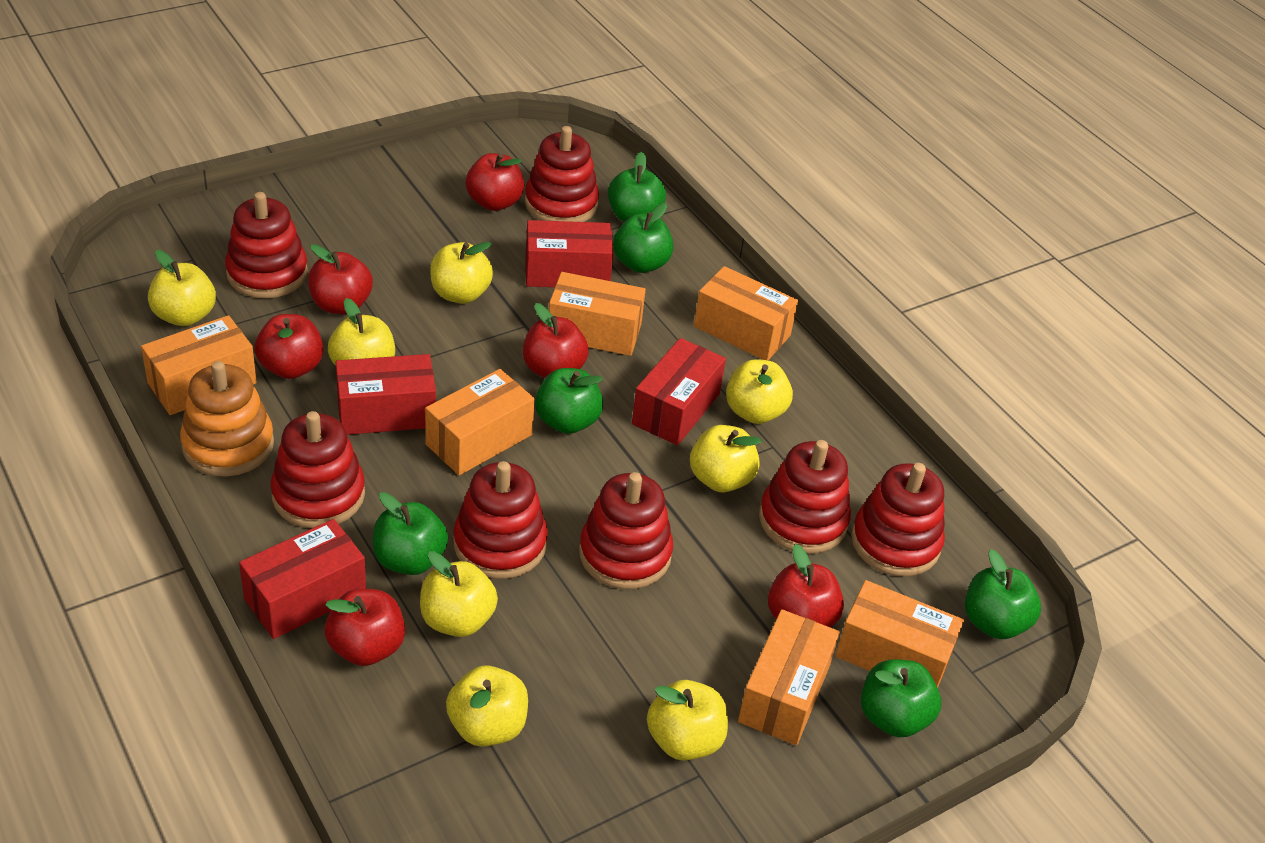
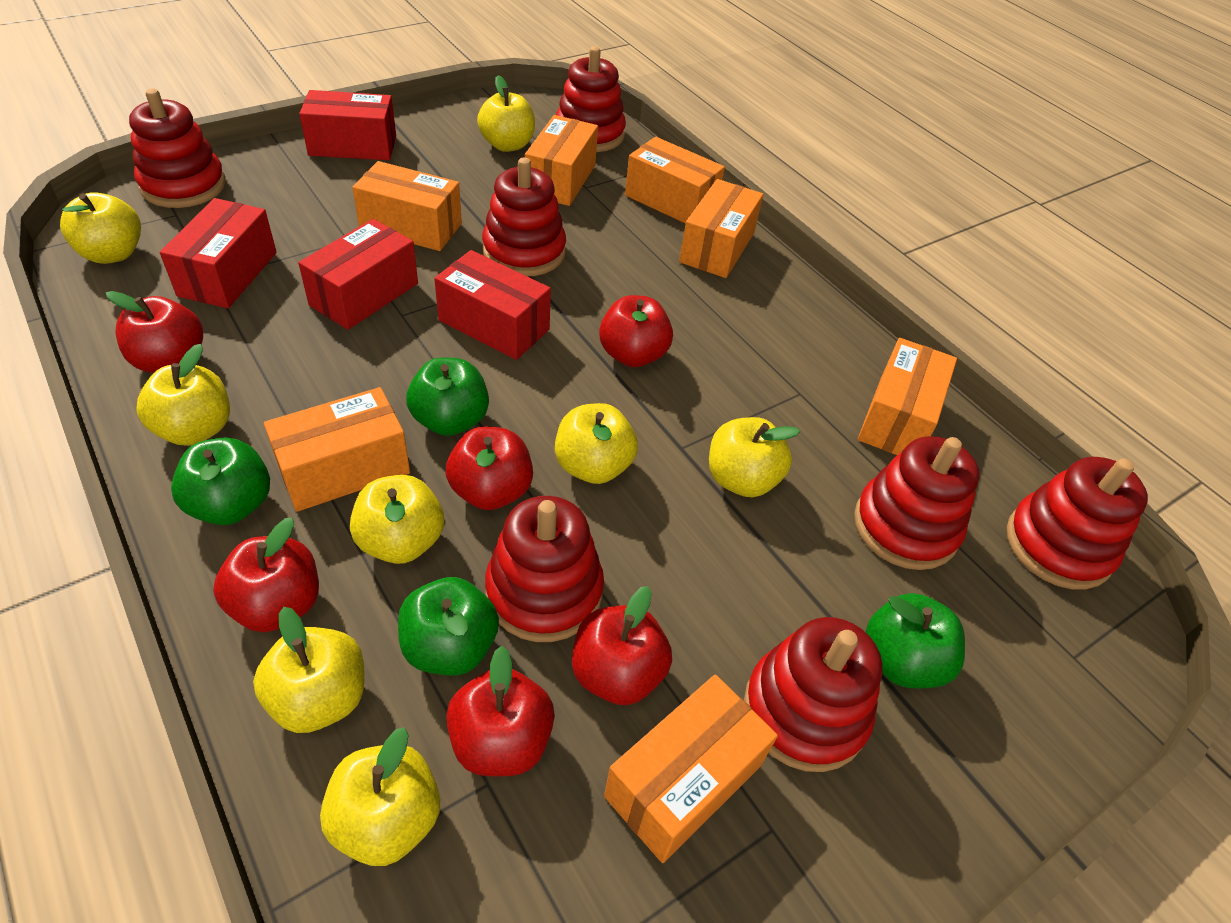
green apple: 6 -> 4
orange box: 6 -> 7
orange stacking toy: 1 -> 0

